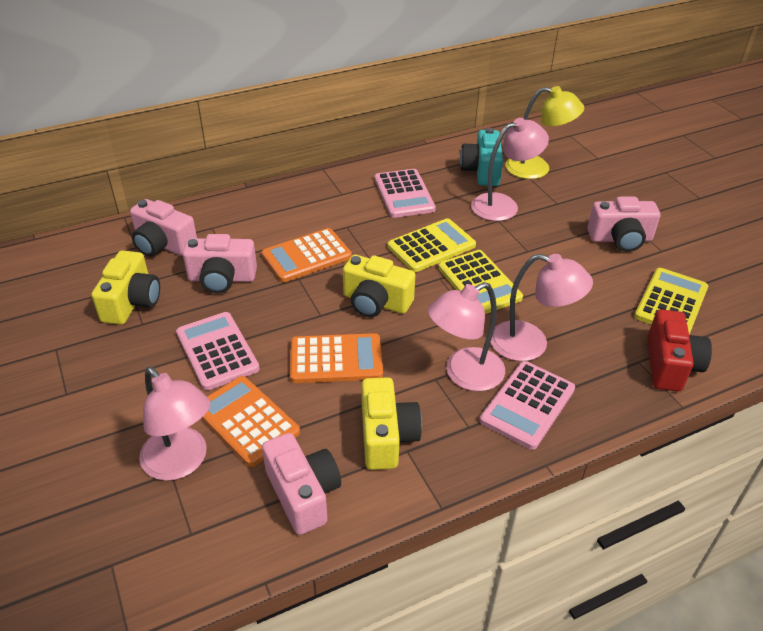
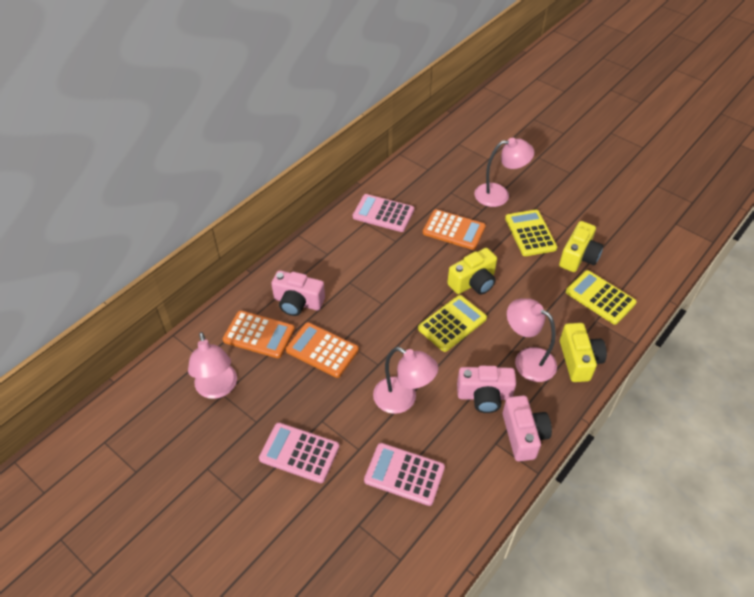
pink camera: 4 -> 3
red camera: 1 -> 0
turquoise camera: 1 -> 0
yellow lamp: 1 -> 0

